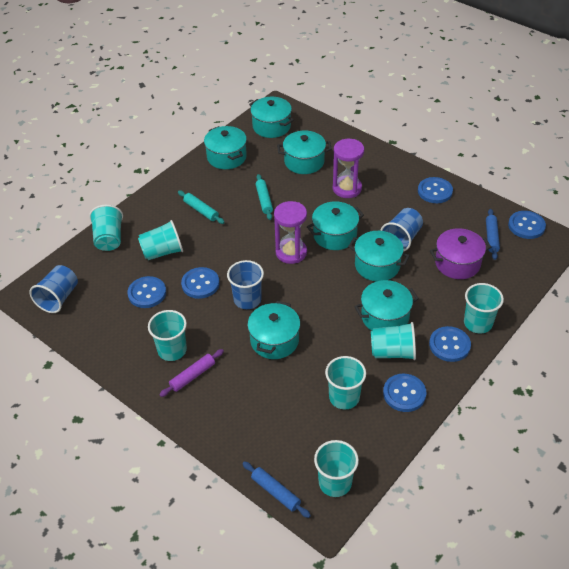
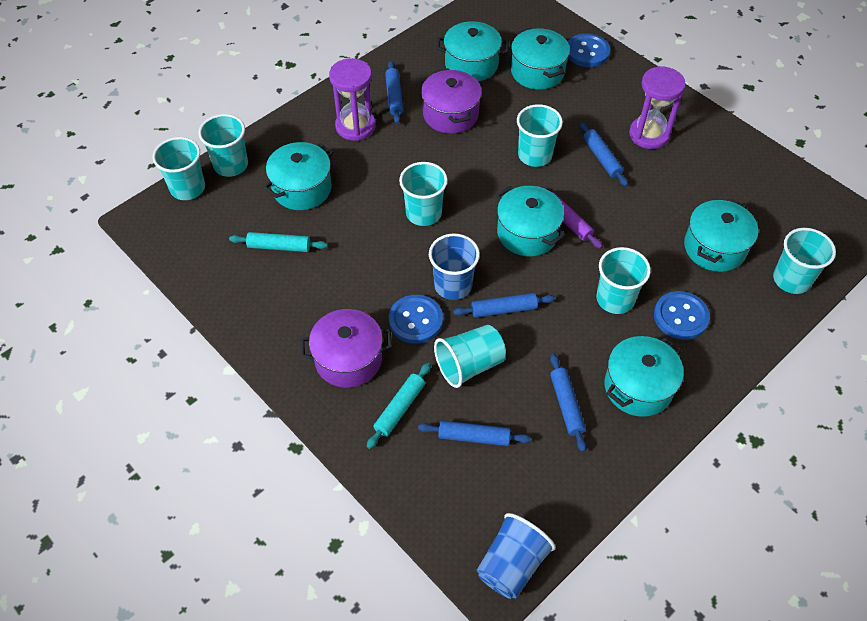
blue button: 6 -> 3
blue cup: 3 -> 2
blue rolling pin: 2 -> 5
purple pot: 1 -> 2
turquoise pot: 7 -> 6

